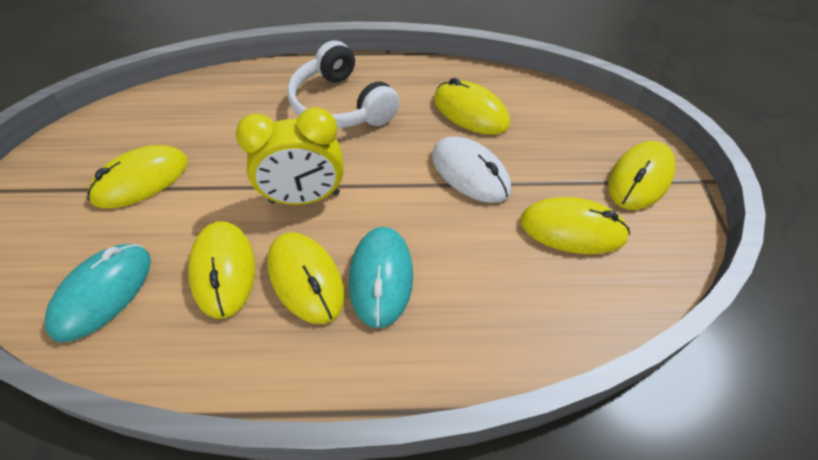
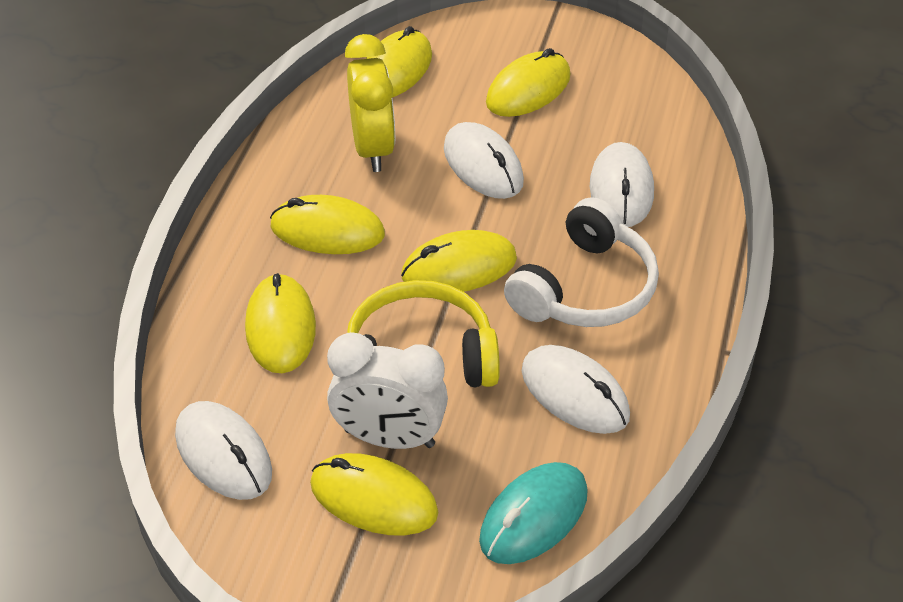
turquoise mouse: 2 -> 1
white clock: 0 -> 1
white mouse: 1 -> 4
yellow headphones: 0 -> 1

